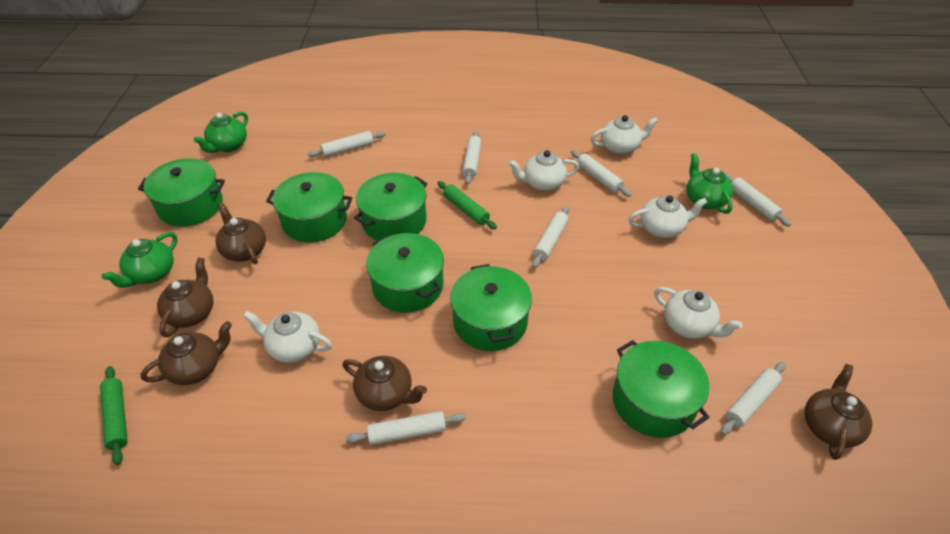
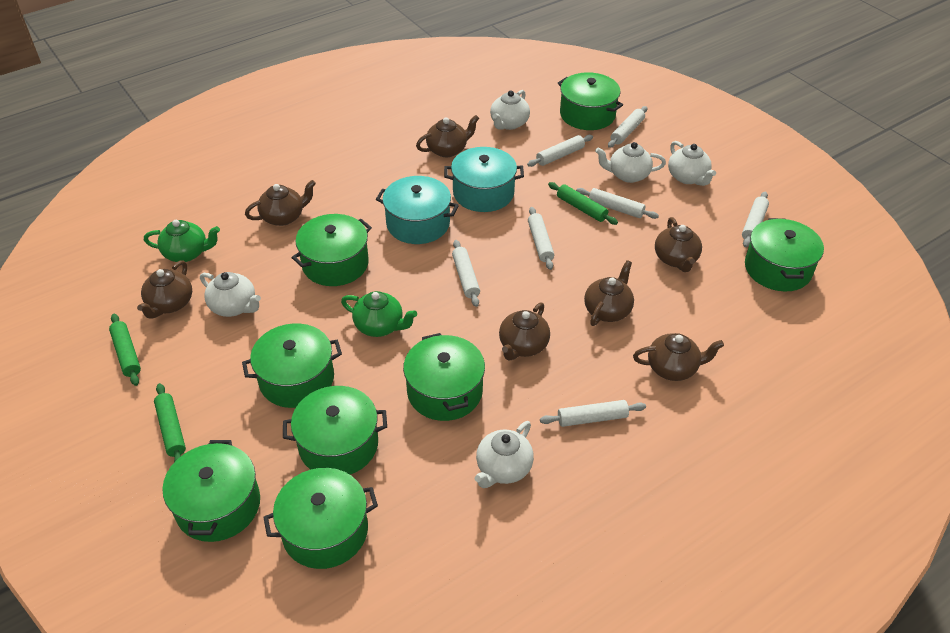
brown teapot: 5 -> 7
green pot: 6 -> 8
green rolling pin: 2 -> 3
green teapot: 3 -> 2
turquoise pot: 0 -> 2

